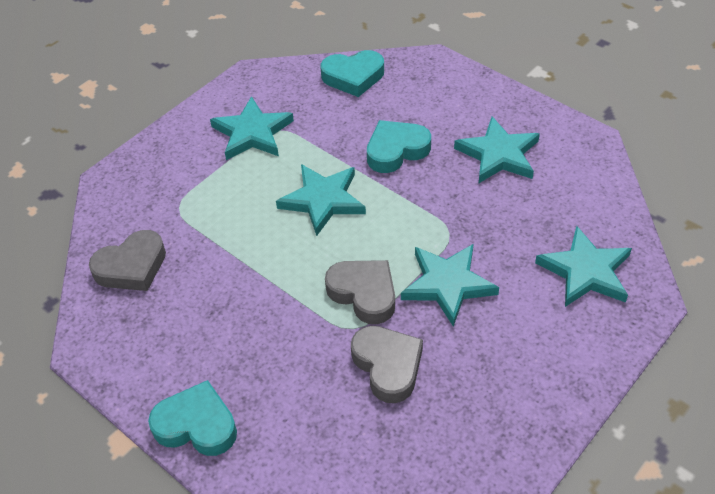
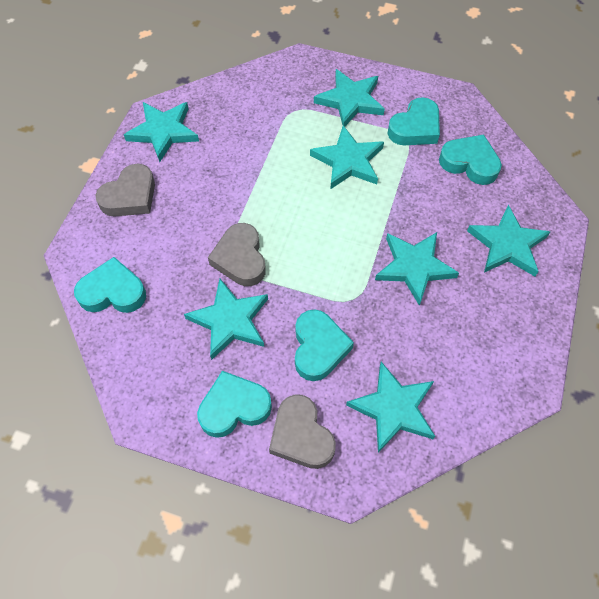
turquoise heart: 3 -> 5
turquoise star: 5 -> 7

